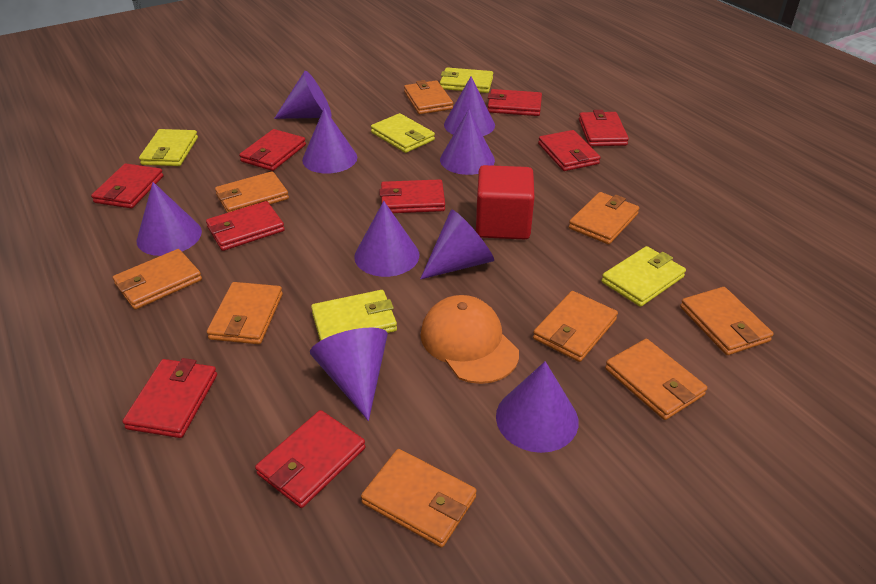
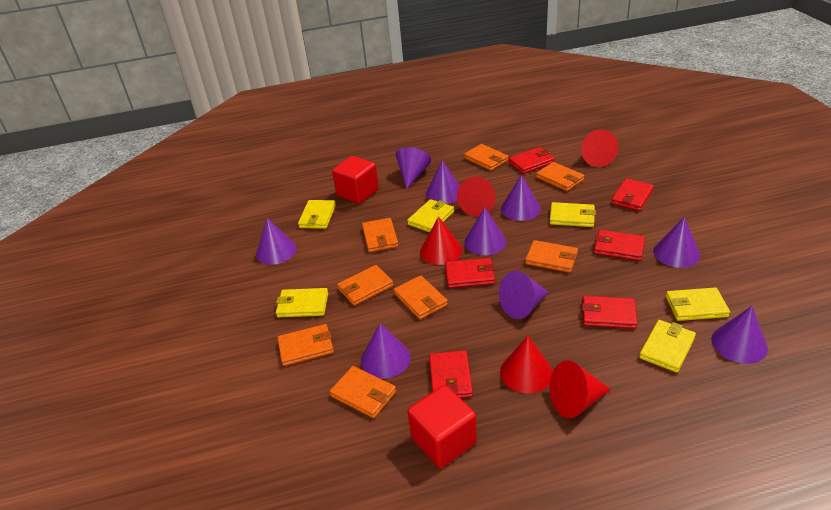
orange cap: 1 -> 0
orange wallet: 9 -> 8
red cone: 0 -> 5
red cube: 1 -> 2
red wallet: 9 -> 6
yellow wallet: 5 -> 6

